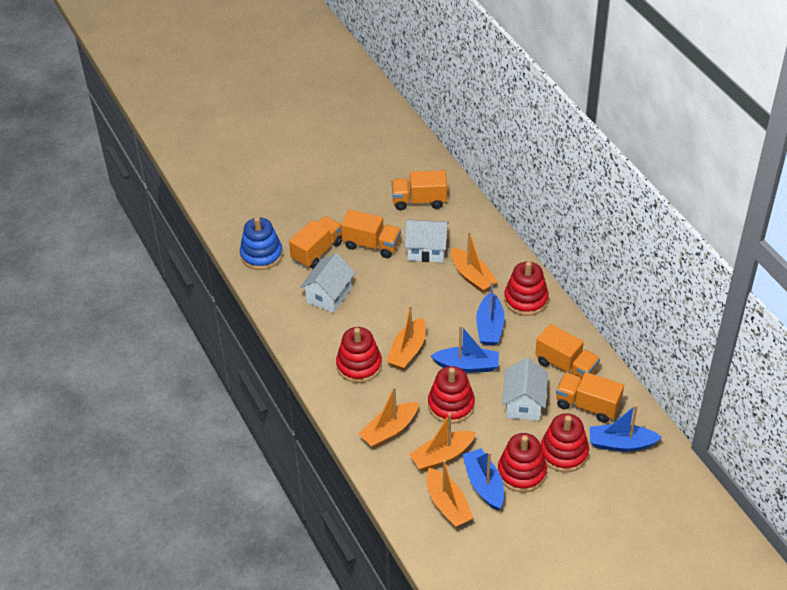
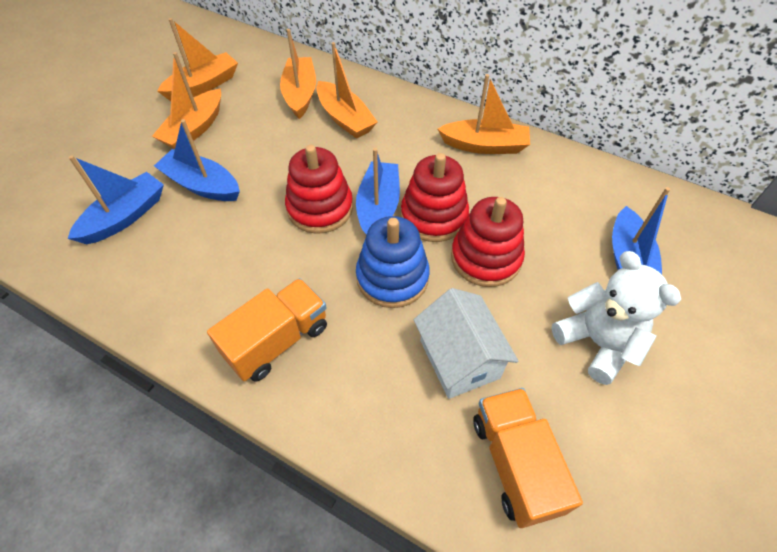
orange truck: 5 -> 2
red stacking toy: 5 -> 3
white house: 3 -> 1
white teddy bear: 0 -> 1

